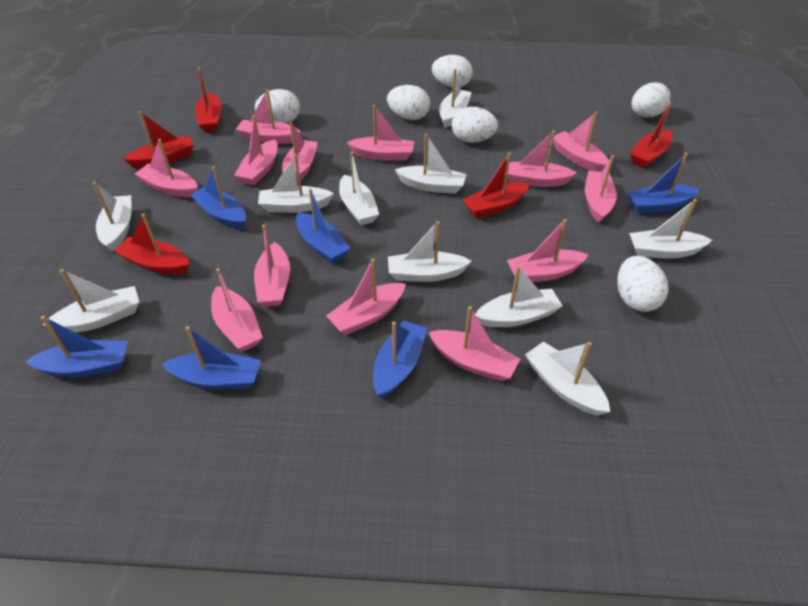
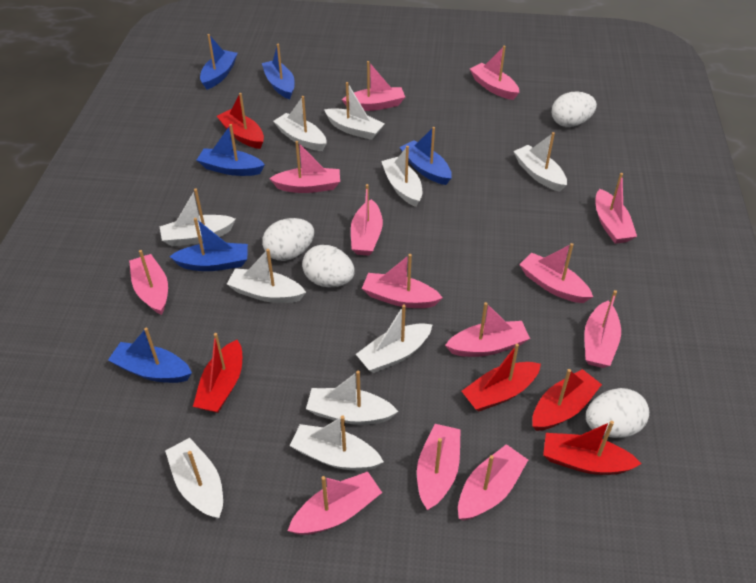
white egg: 6 -> 4

